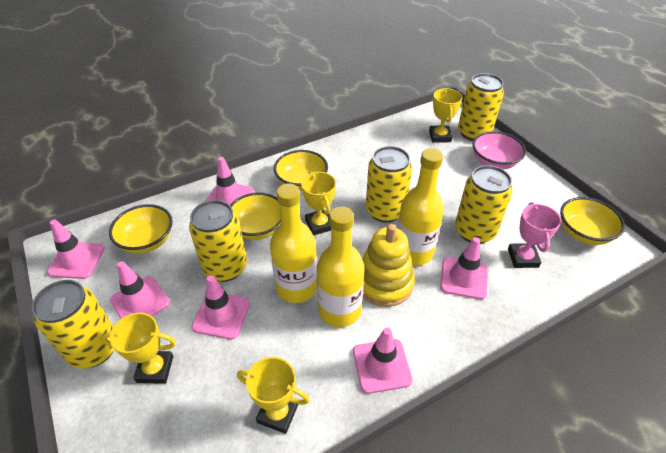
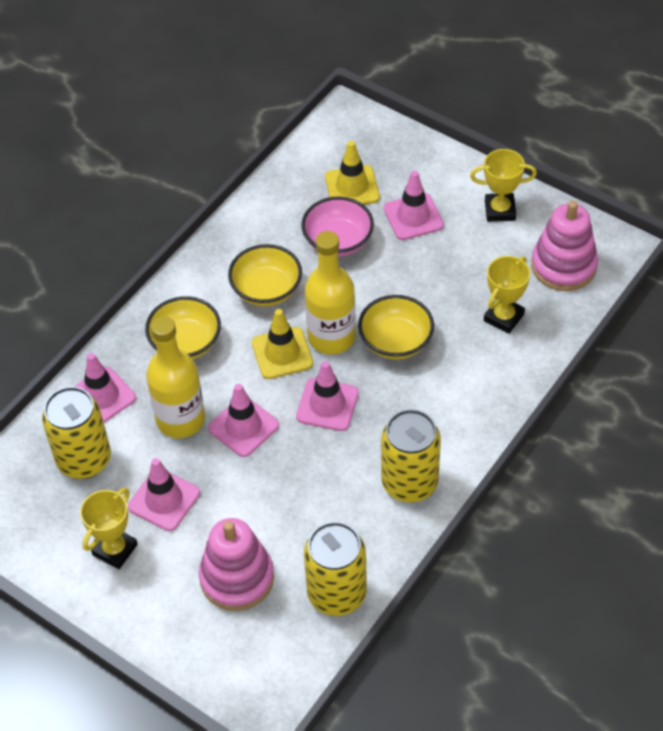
pink stacking toy: 0 -> 2
pink traffic cone: 6 -> 5
pink trophy: 1 -> 0
yellow bottle: 3 -> 2
yellow bowl: 4 -> 3
yellow can: 5 -> 3
yellow stacking toy: 1 -> 0
yellow traffic cone: 0 -> 2
yellow trophy: 4 -> 3

